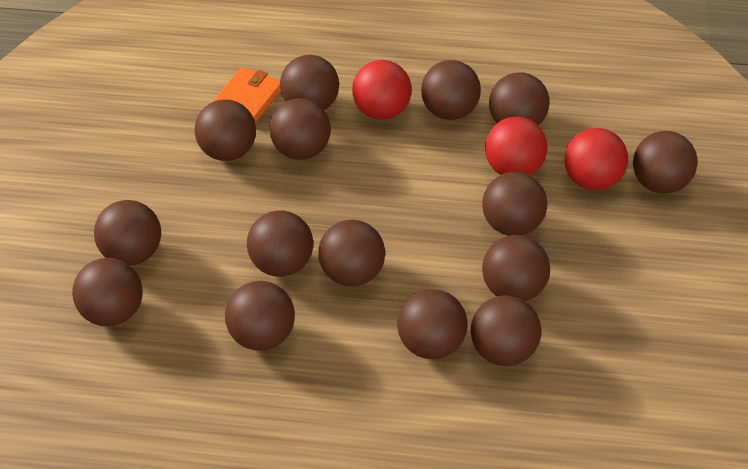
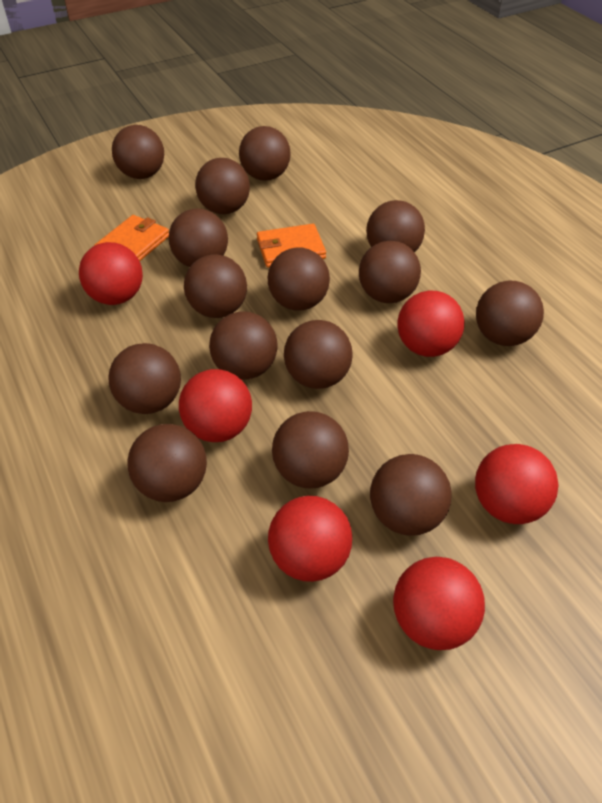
orange wallet: 1 -> 2
red ball: 3 -> 6

